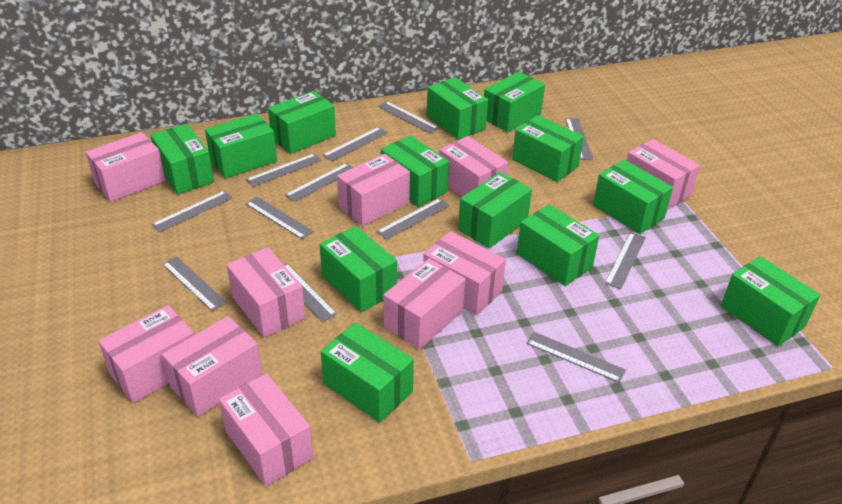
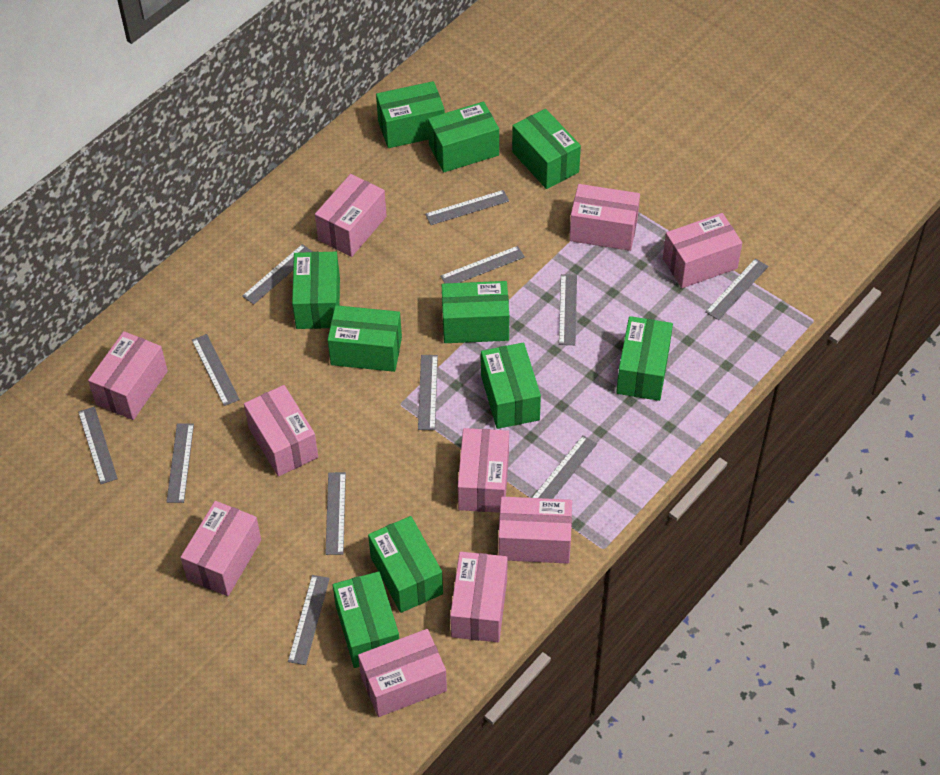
green box: 13 -> 10

